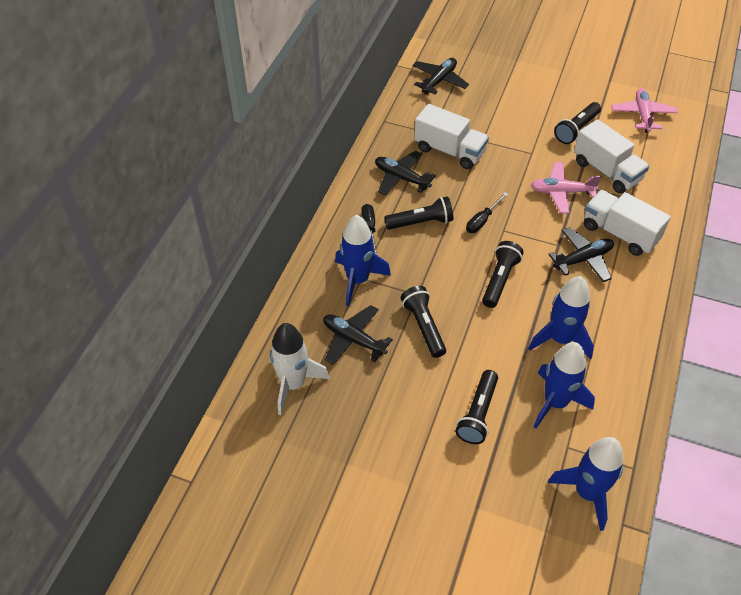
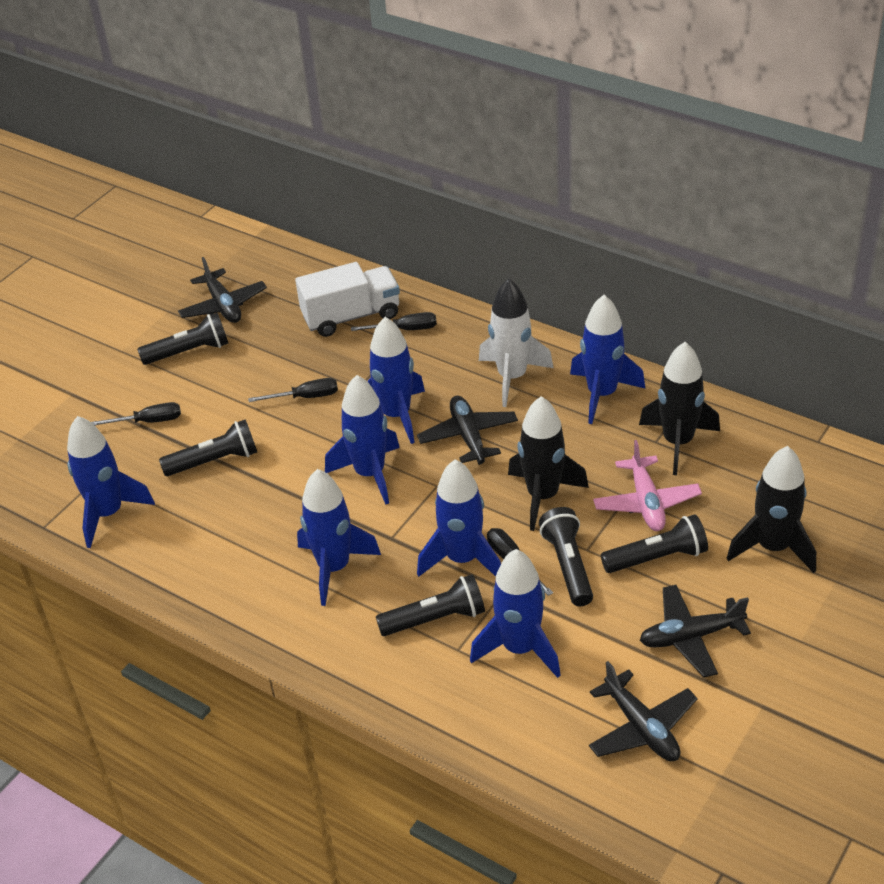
black rocket: 0 -> 3
black screwdriver: 2 -> 4
blue rocket: 4 -> 7
pink plane: 2 -> 1
white truck: 3 -> 1

